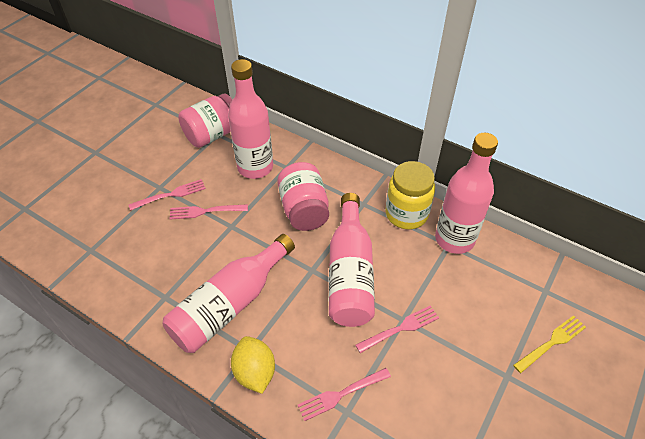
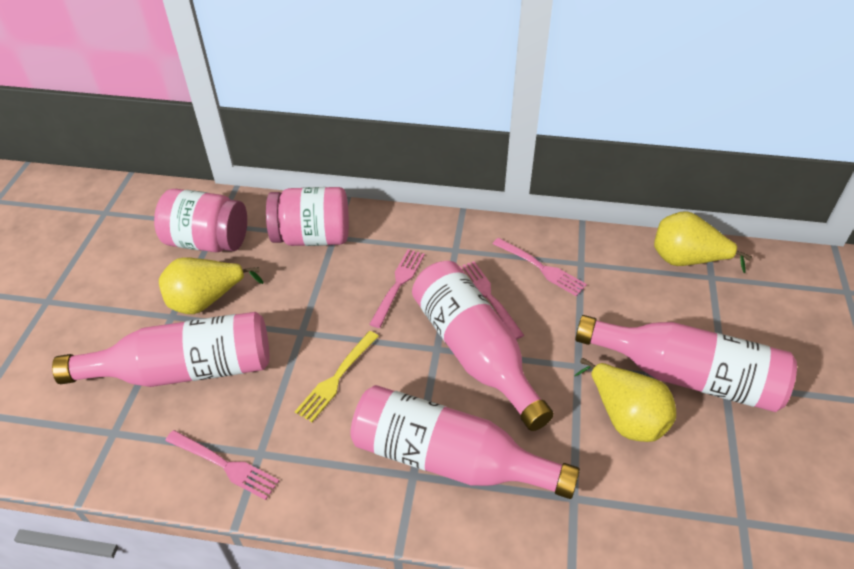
yellow jar: 1 -> 0
yellow lemon: 1 -> 0
yellow pear: 0 -> 3

